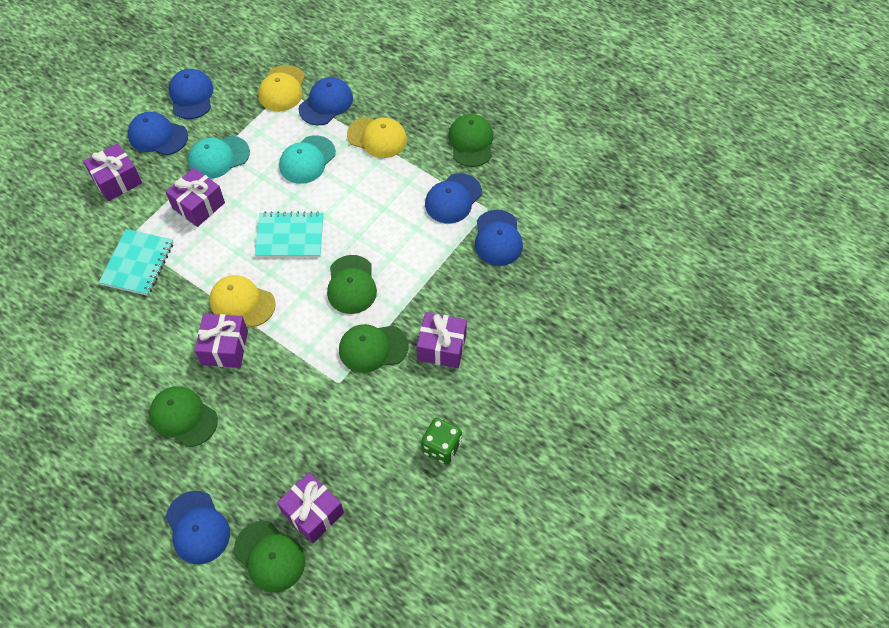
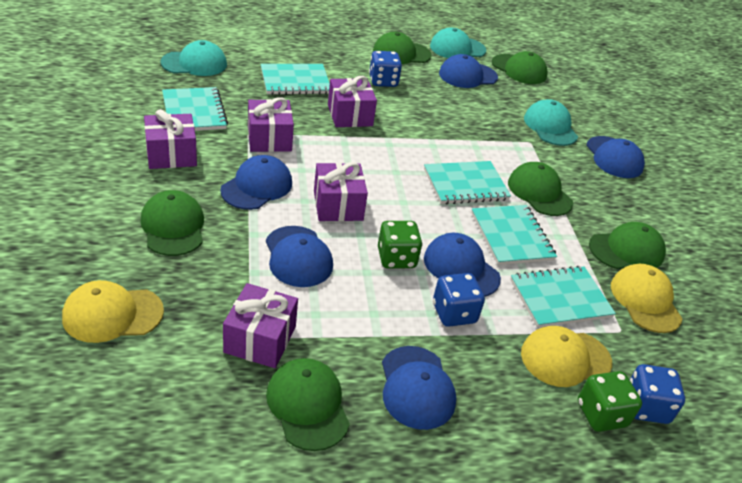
blue dice: 0 -> 3
green cap: 5 -> 6
green dice: 1 -> 2
turquoise cap: 2 -> 3
turquoise notebook: 2 -> 5

